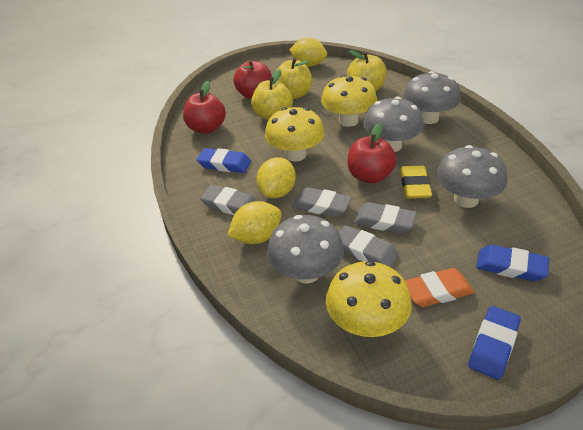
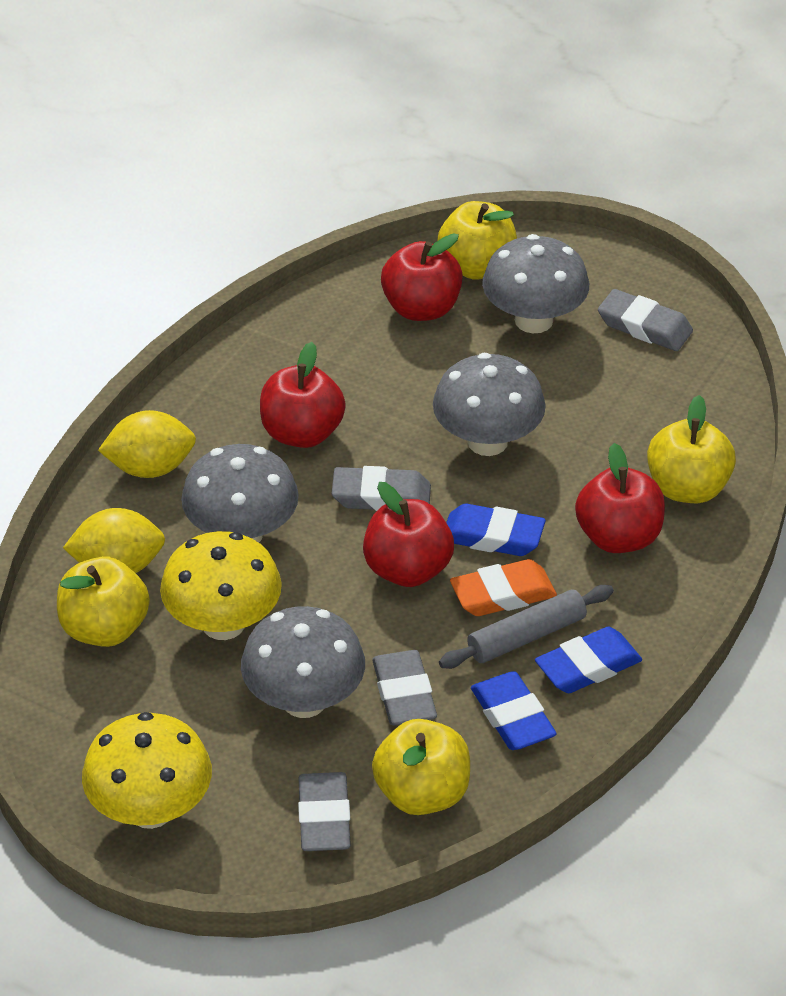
grey rolling pin: 0 -> 1
red apple: 3 -> 4
yellow apple: 3 -> 4
yellow eraser: 1 -> 0
yellow lemon: 3 -> 2
yellow mushroom: 3 -> 2

